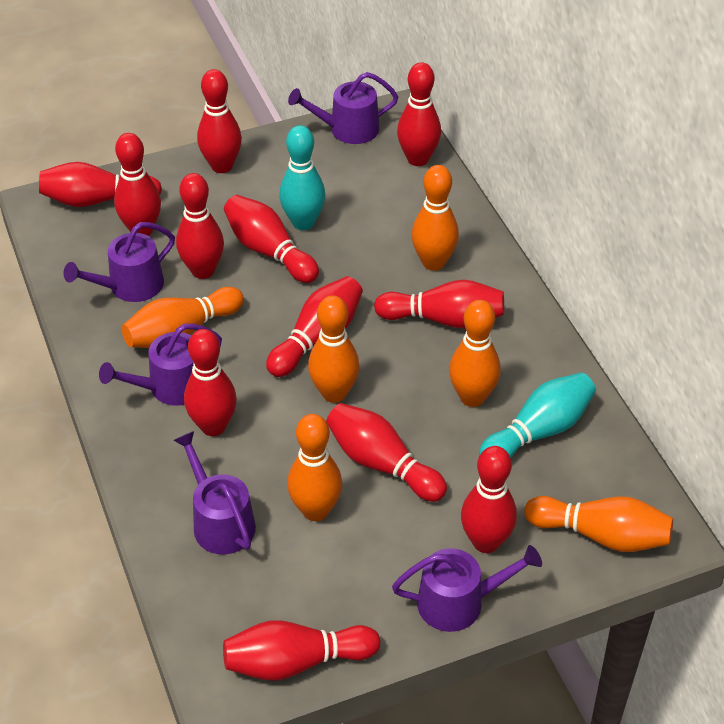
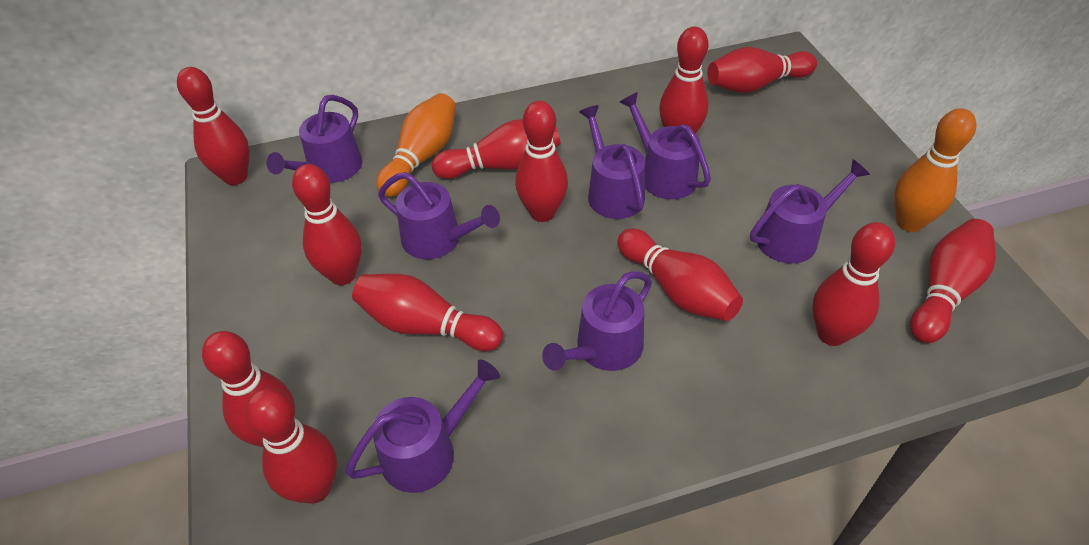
orange bowling pin: 6 -> 2
purple watering can: 5 -> 7
turquoise bowling pin: 2 -> 0

